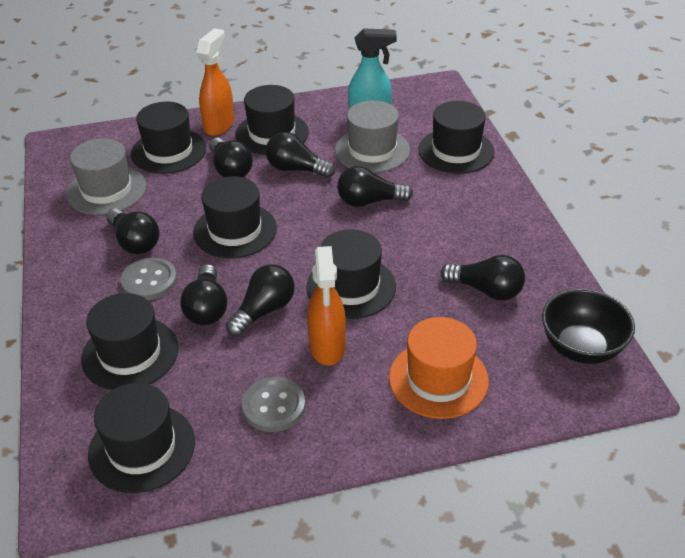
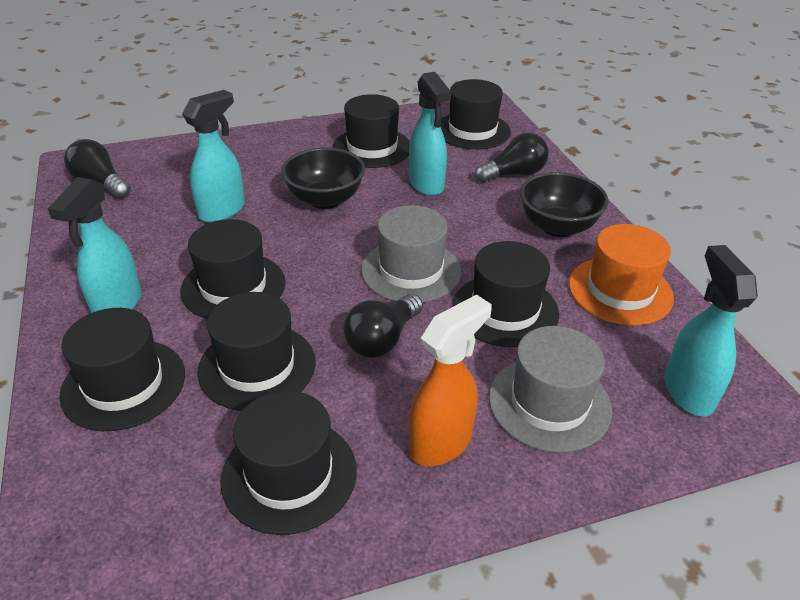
black bowl: 1 -> 2
black light bulb: 7 -> 3
grey button: 2 -> 0
orange spray bottle: 2 -> 1
turquoise spray bottle: 1 -> 4

